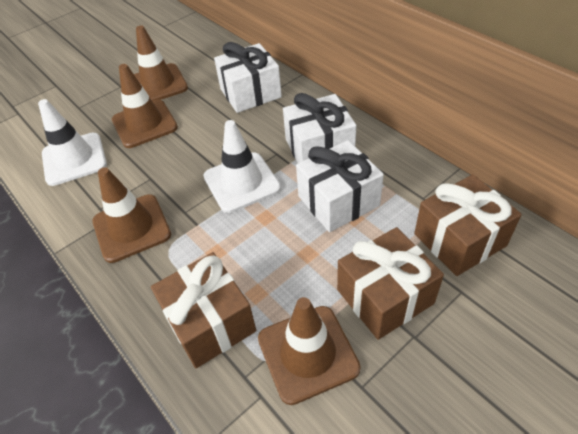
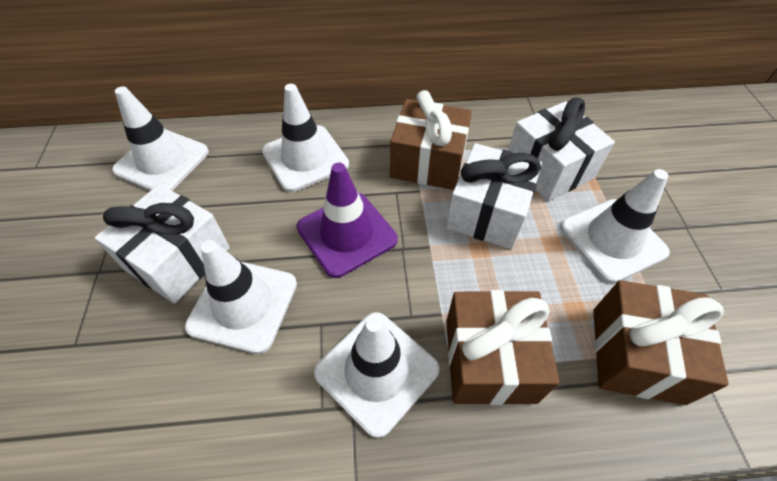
brown traffic cone: 4 -> 0
purple traffic cone: 0 -> 1
white traffic cone: 2 -> 5

